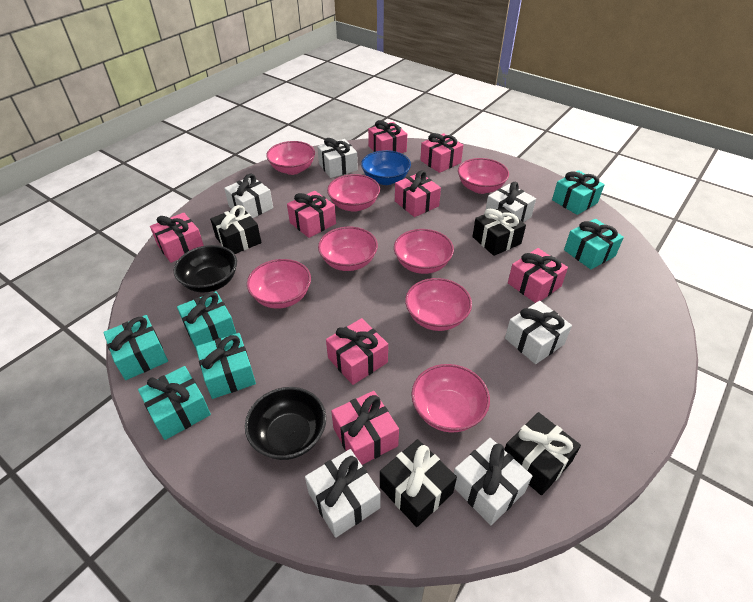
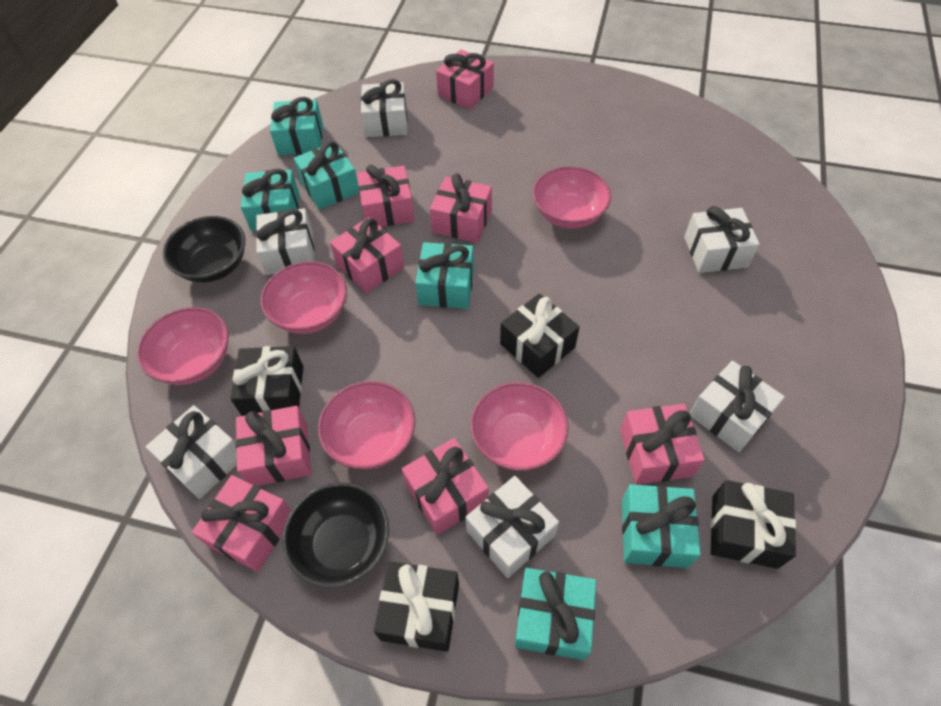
blue bowl: 1 -> 0
pink bowl: 8 -> 5

